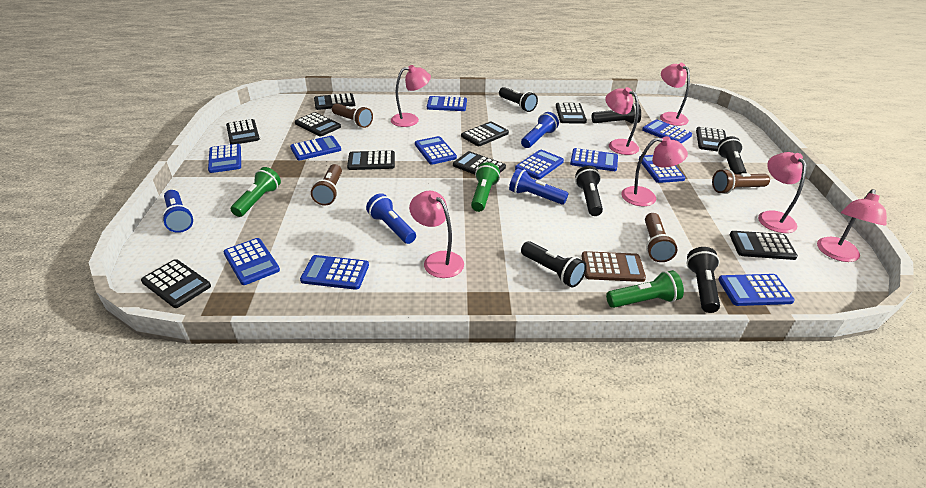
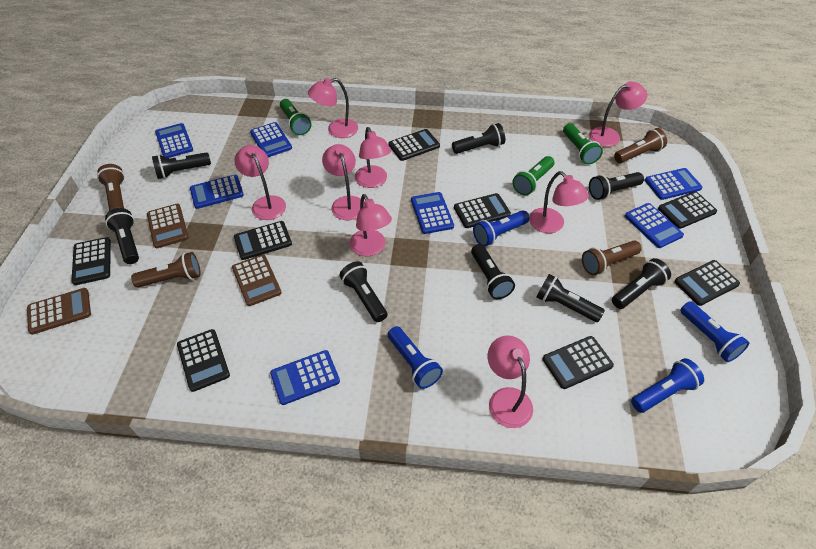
black calculator: 10 -> 8
black flashlight: 6 -> 8
blue calculator: 11 -> 7
brown calculator: 1 -> 3
pink lamp: 7 -> 8

